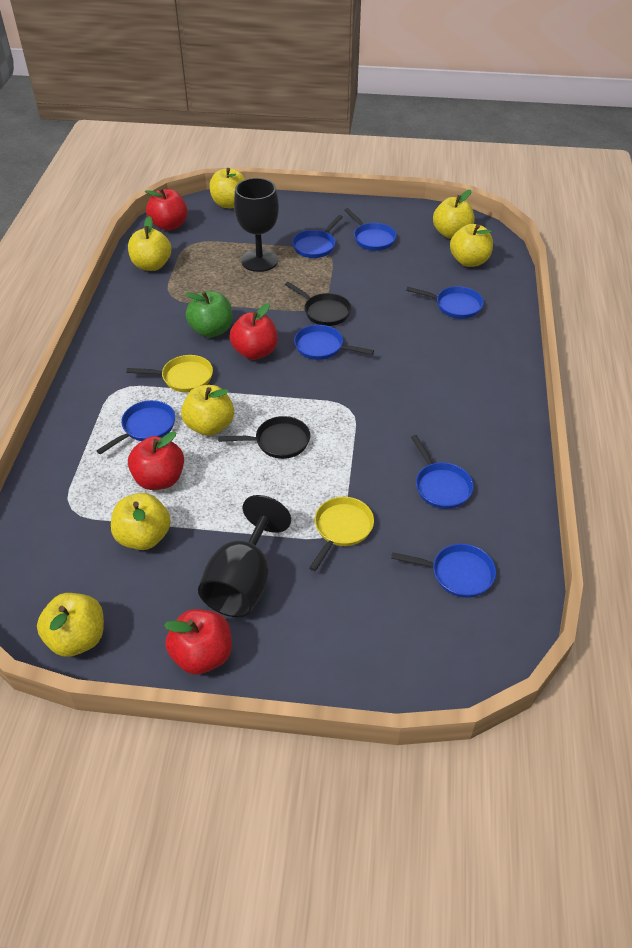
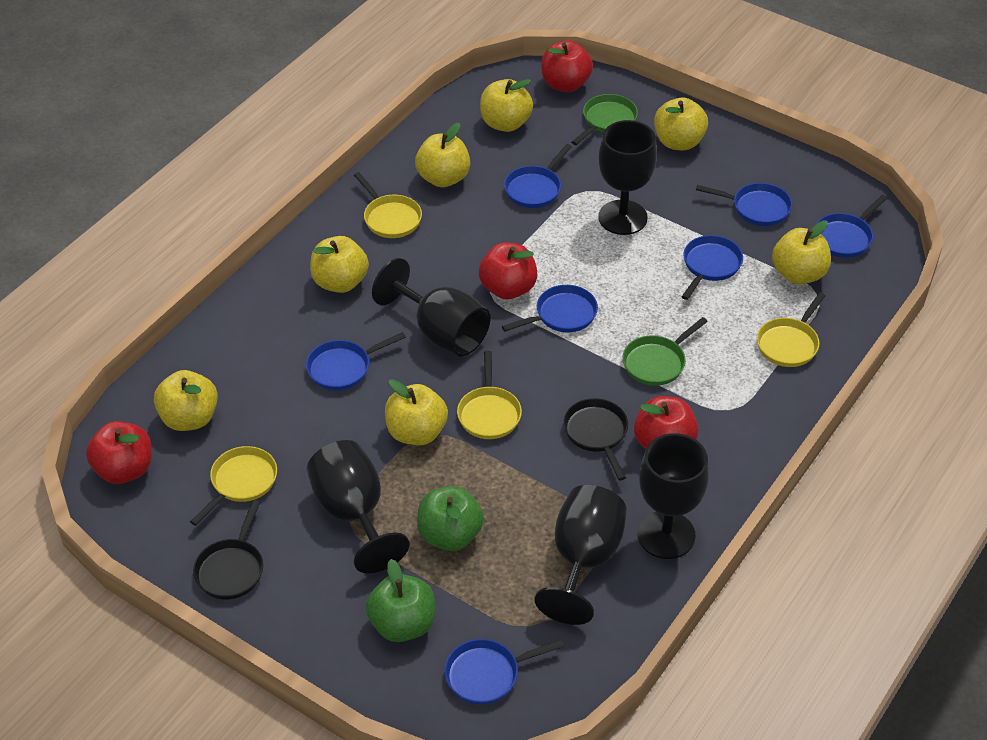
black goblet: 2 -> 5
green apple: 1 -> 2
green pan: 0 -> 2
yellow pan: 2 -> 4

